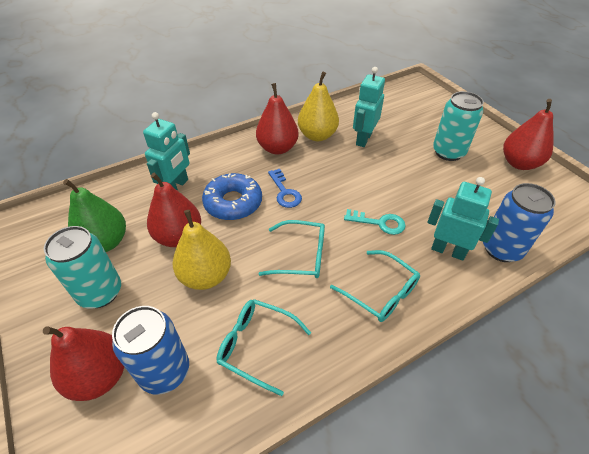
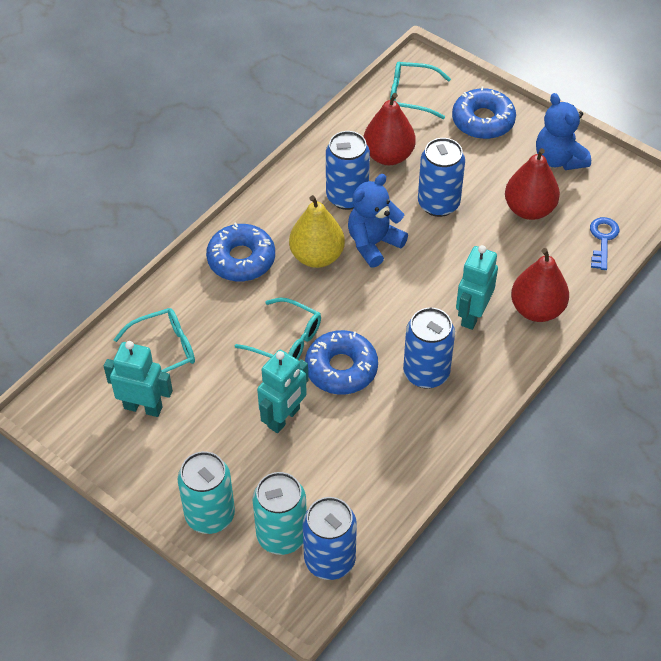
blue can: 2 -> 4
blue donut: 1 -> 3
blue teddy bear: 0 -> 2
green pear: 1 -> 0
red pear: 4 -> 3
turquoise key: 1 -> 0
yellow pear: 2 -> 1

